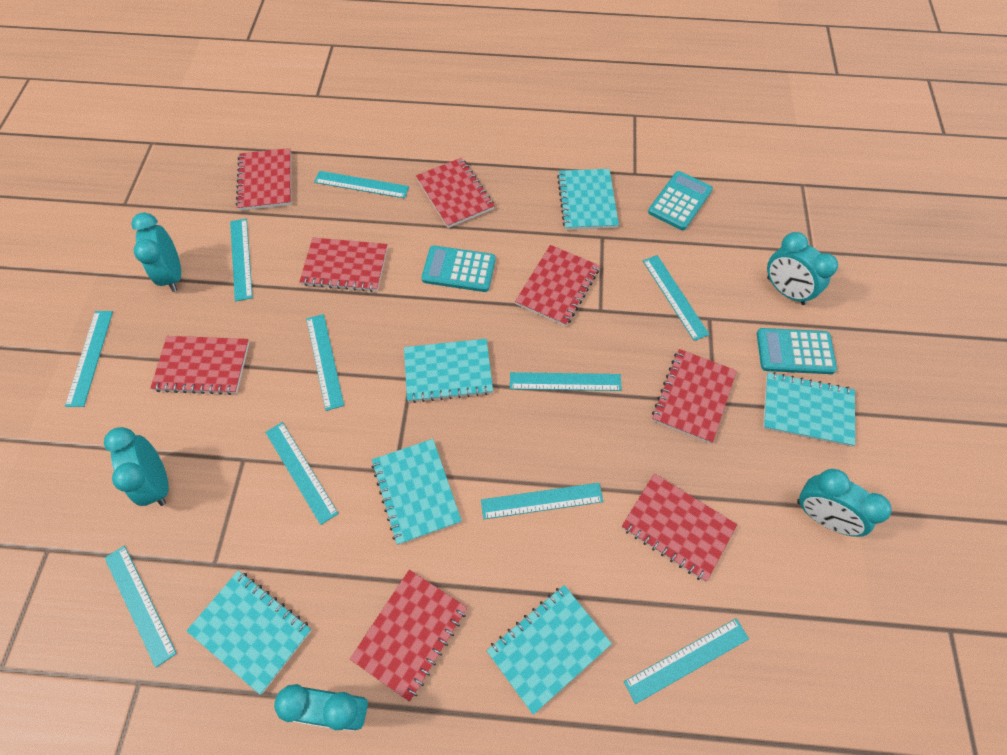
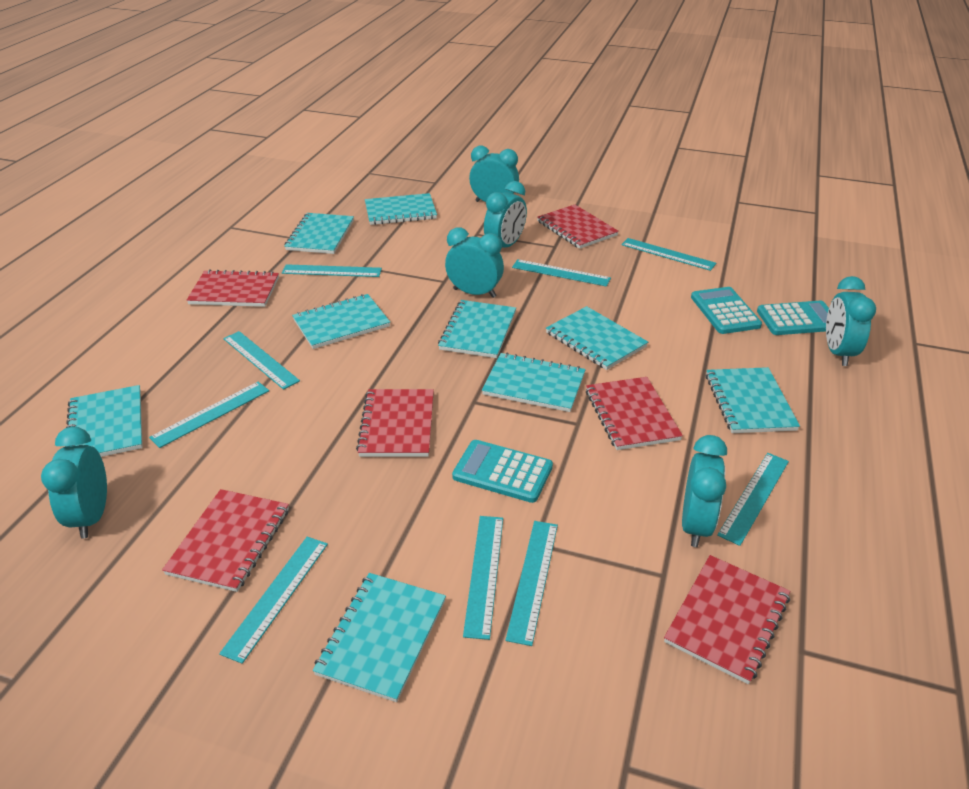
red notebook: 8 -> 6
turquoise clock: 5 -> 6
turquoise notebook: 6 -> 9
turquoise ruler: 10 -> 9

